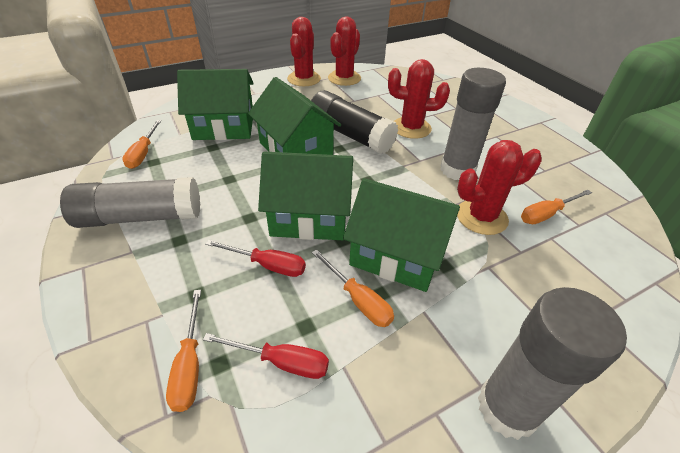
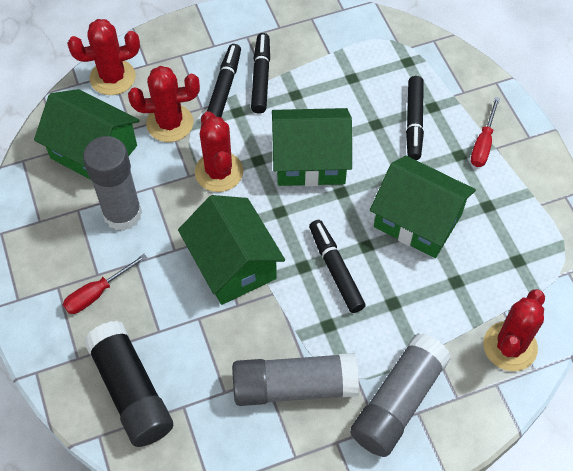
black marker: 0 -> 4
orange screwdriver: 4 -> 0

